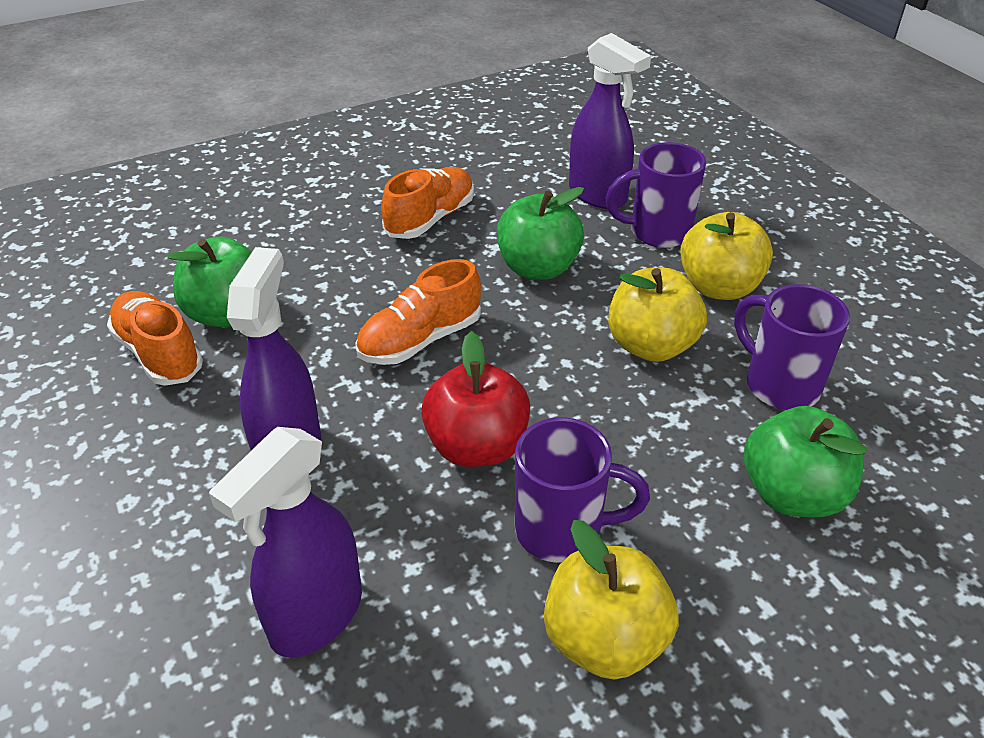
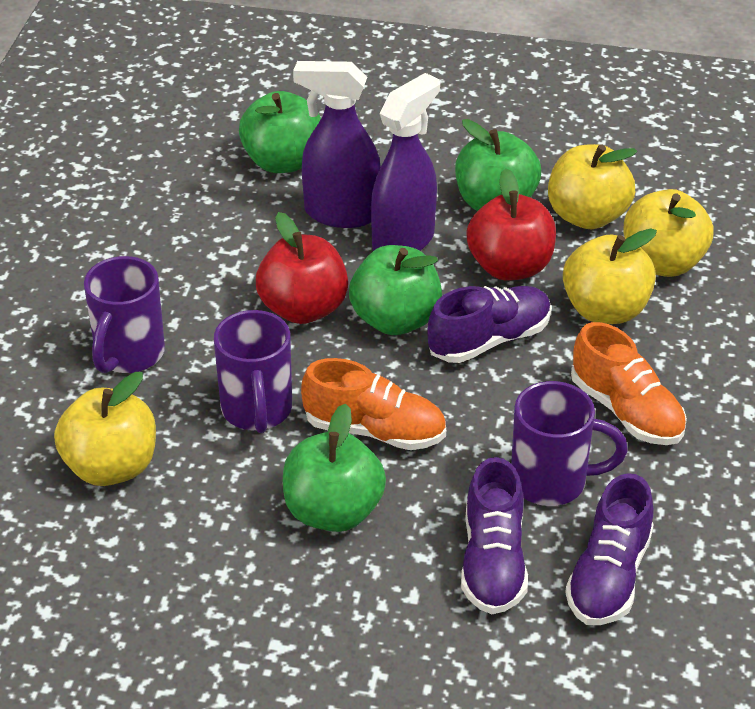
green apple: 3 -> 4
orange shoe: 3 -> 2
purple shoe: 0 -> 3
purple spray bottle: 3 -> 2
red apple: 1 -> 2
yellow apple: 3 -> 4

